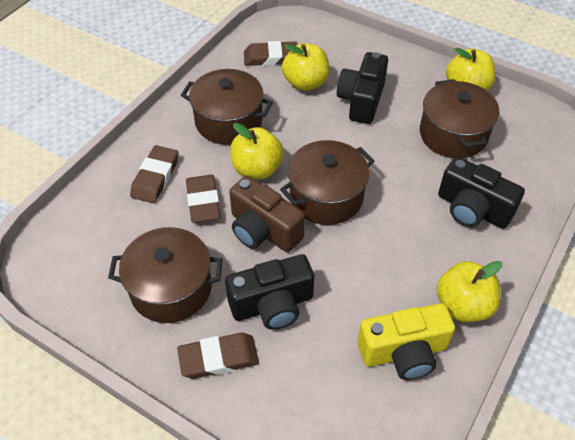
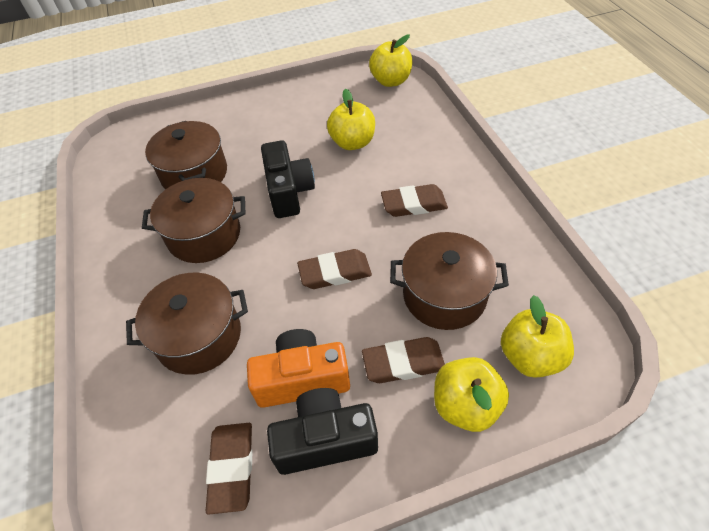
black camera: 3 -> 2
brown camera: 1 -> 0
orange camera: 0 -> 1
yellow camera: 1 -> 0

